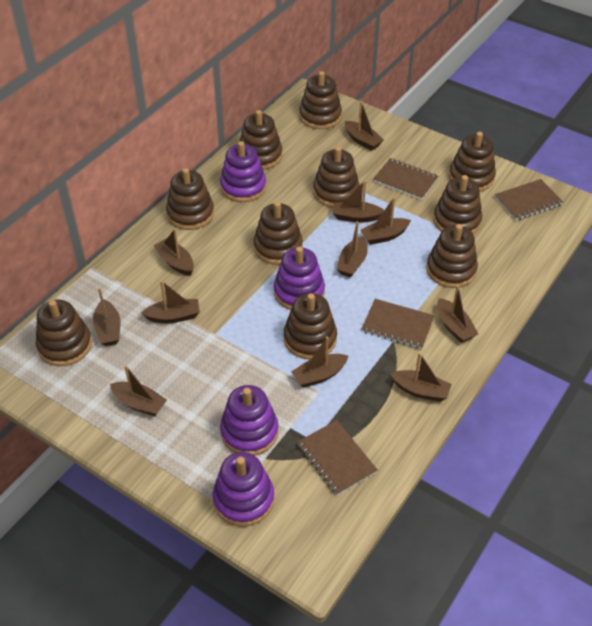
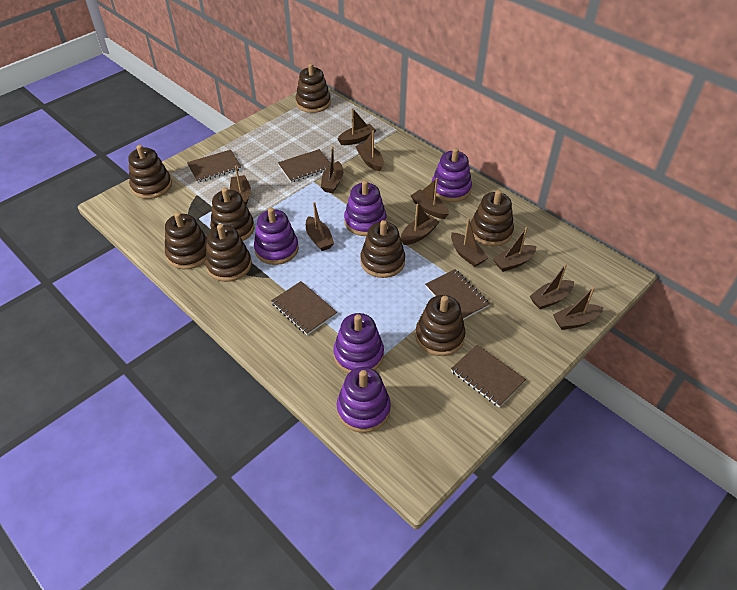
brown notebook: 4 -> 5
brown stacking toy: 10 -> 8
purple stacking toy: 4 -> 5

